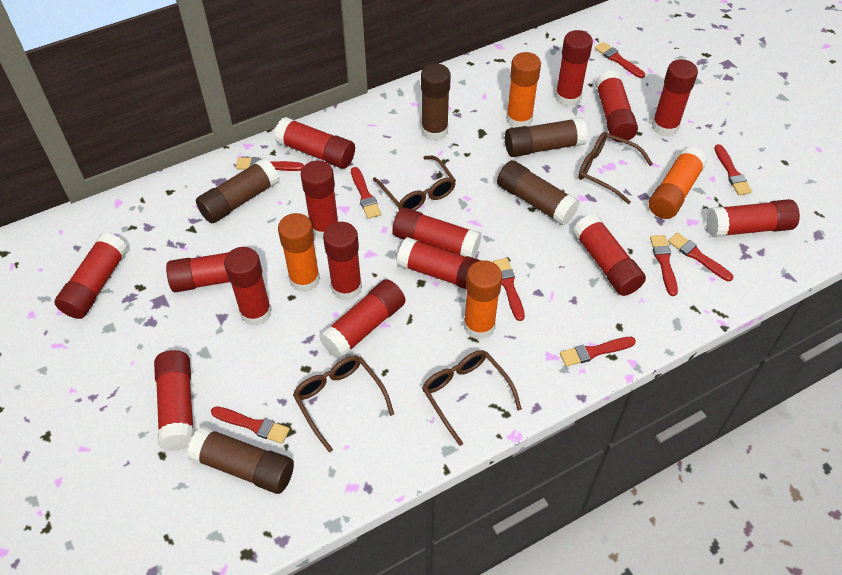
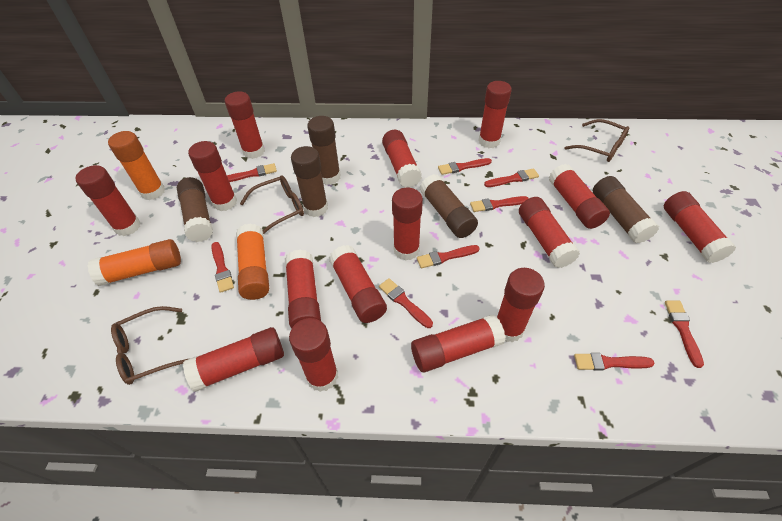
brown glasses: 4 -> 3
orange glue stick: 4 -> 3

